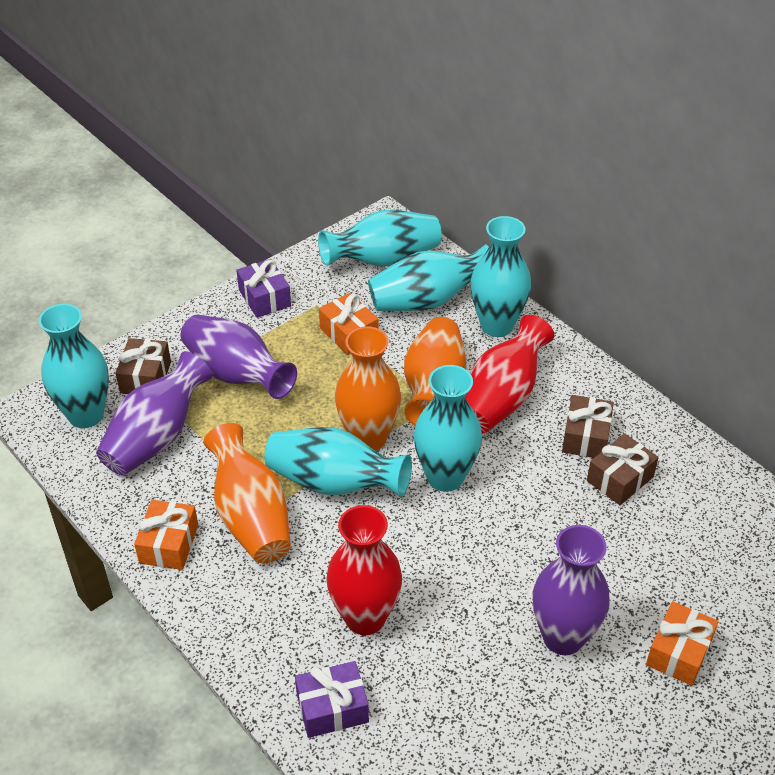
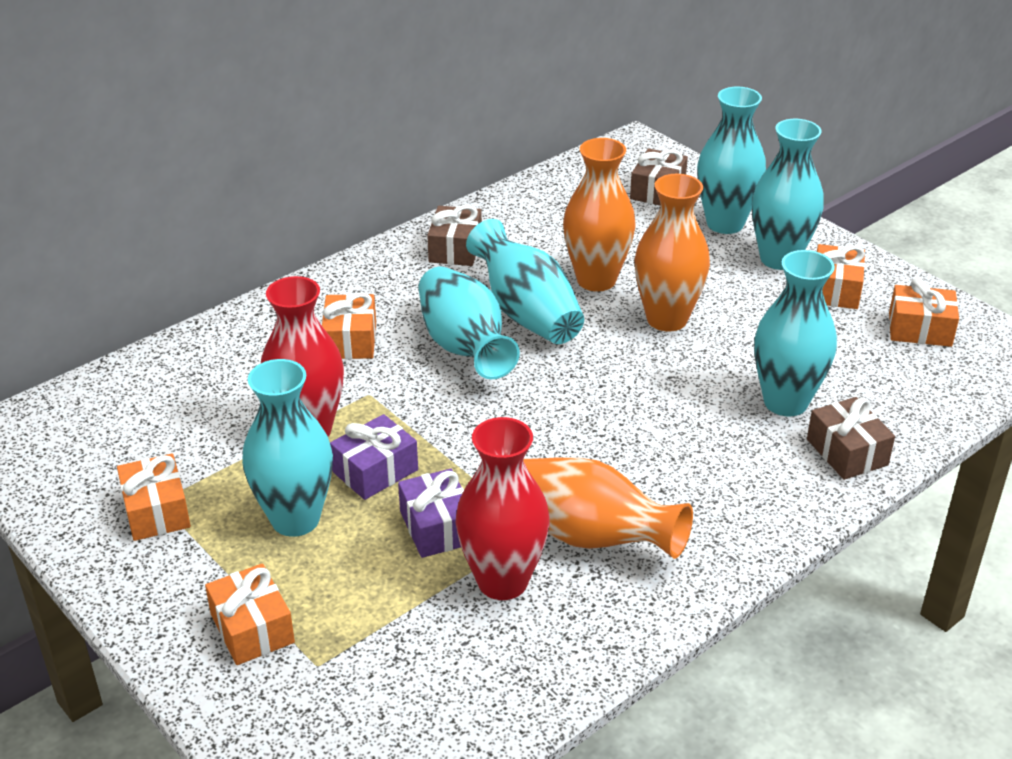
orange gift: 3 -> 5
purple vase: 3 -> 0

